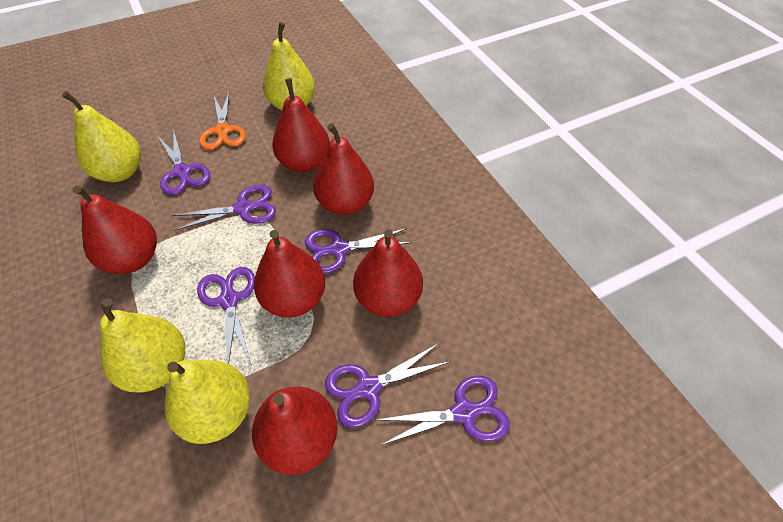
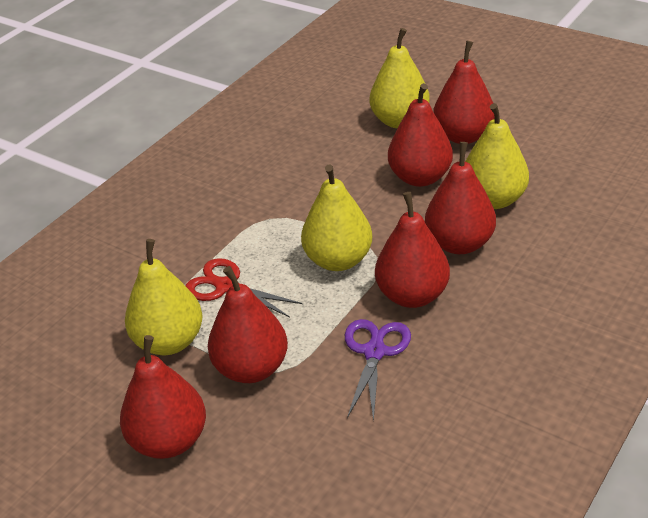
orange scissors: 1 -> 0
purple scissors: 6 -> 1
red scissors: 0 -> 1

